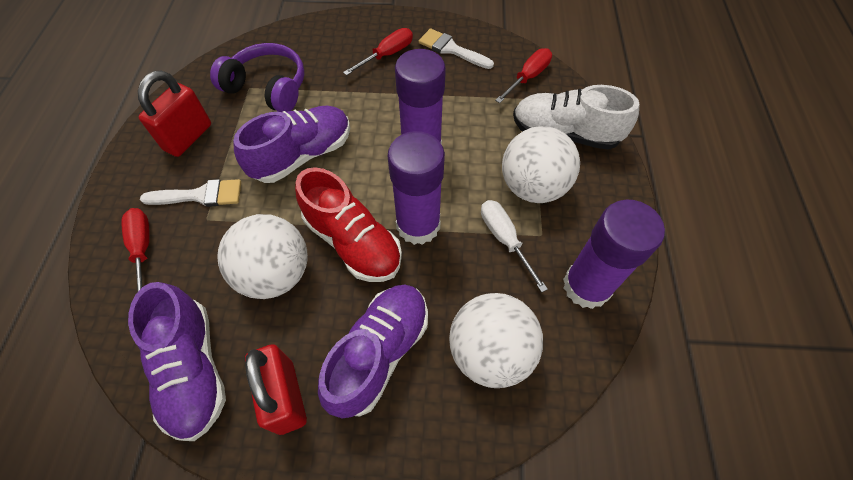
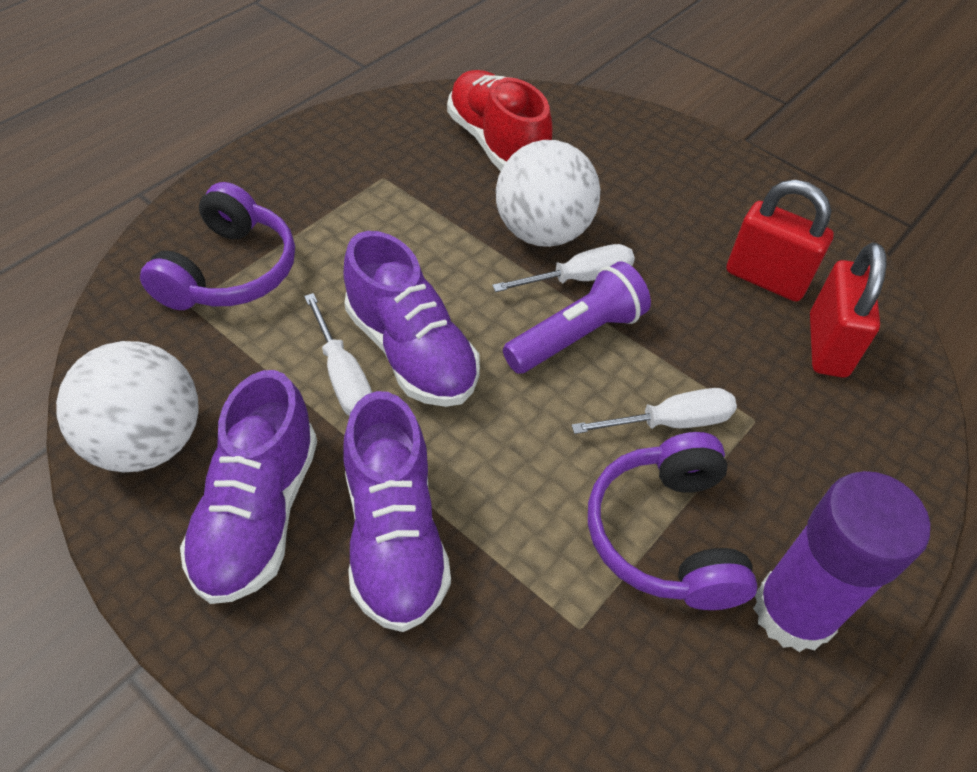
purple flashlight: 0 -> 1
purple glue stick: 3 -> 1
purple headphones: 1 -> 2
red screwdriver: 3 -> 0
white ball: 3 -> 2
white brush: 2 -> 0
white screwdriver: 1 -> 3
white shoe: 1 -> 0

